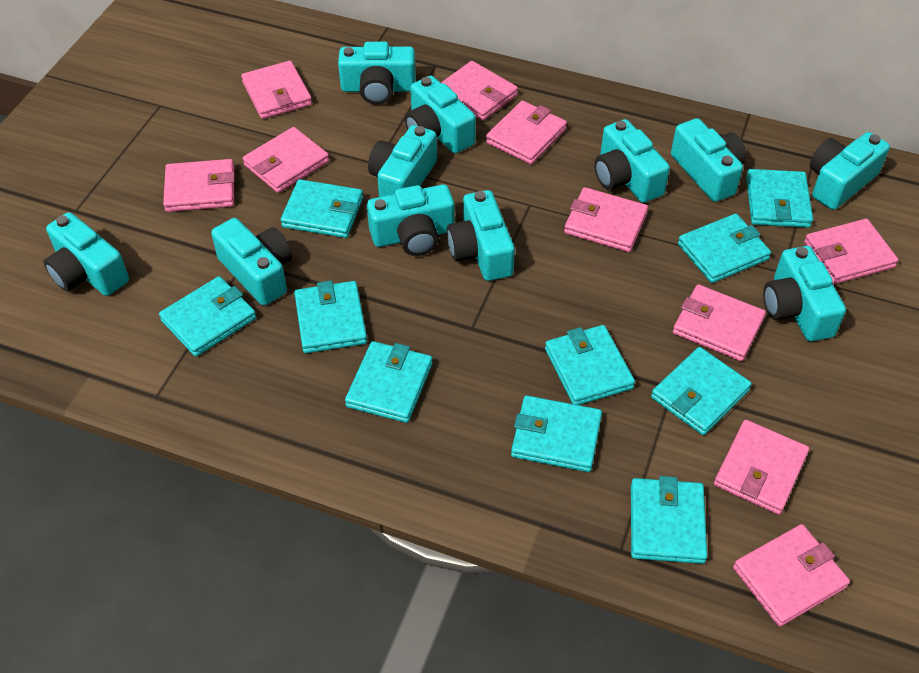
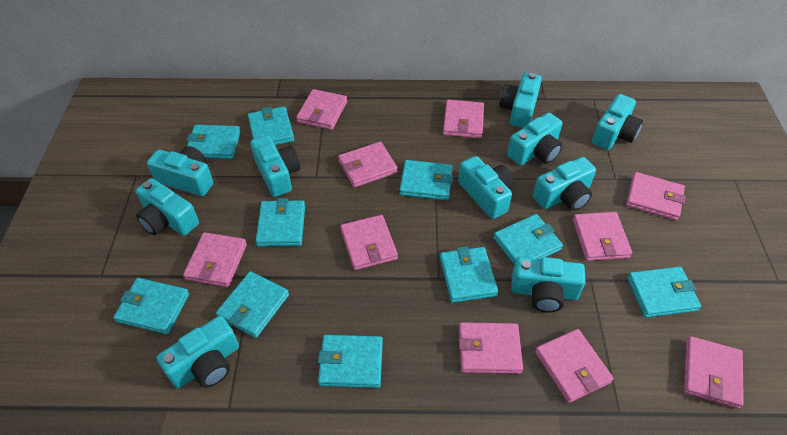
turquoise camera: 11 -> 10

